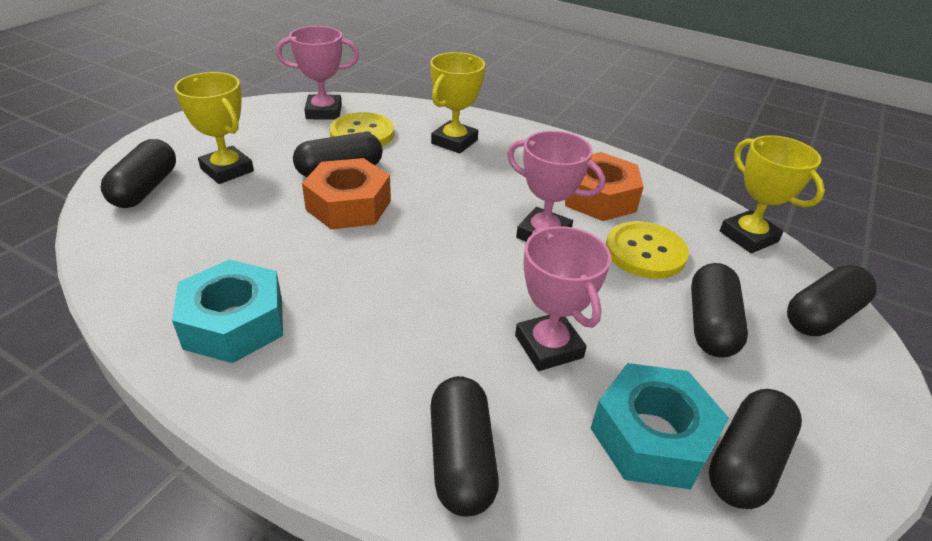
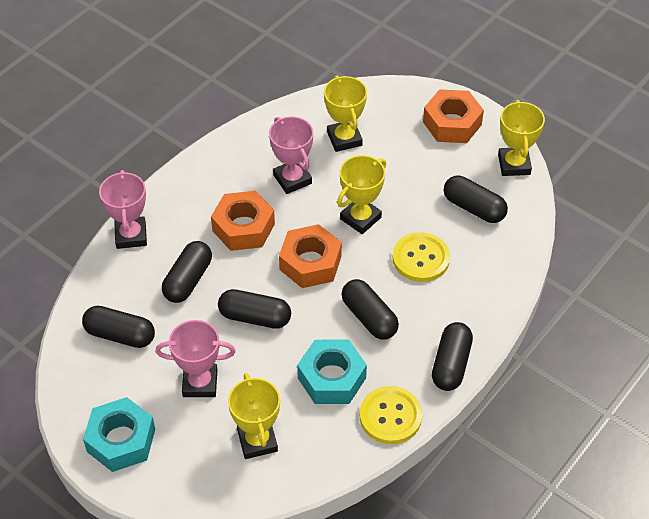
orange nut: 2 -> 3
yellow trophy: 3 -> 4

